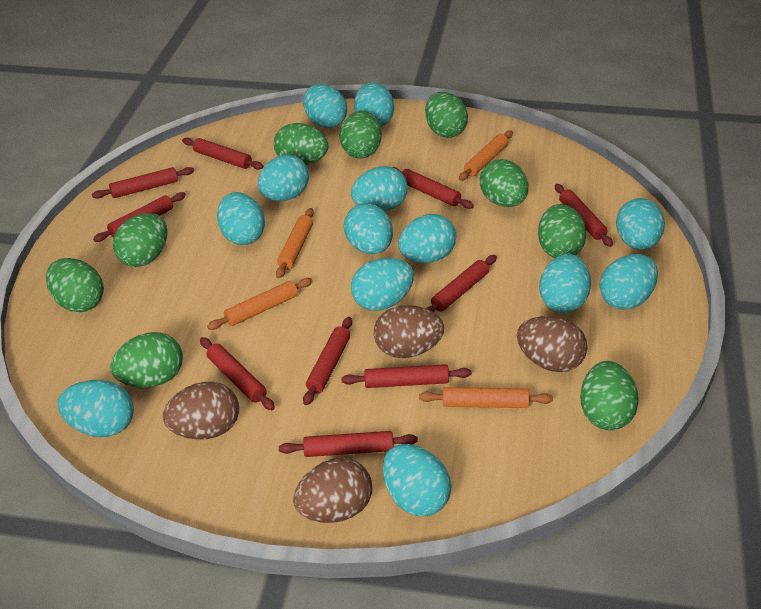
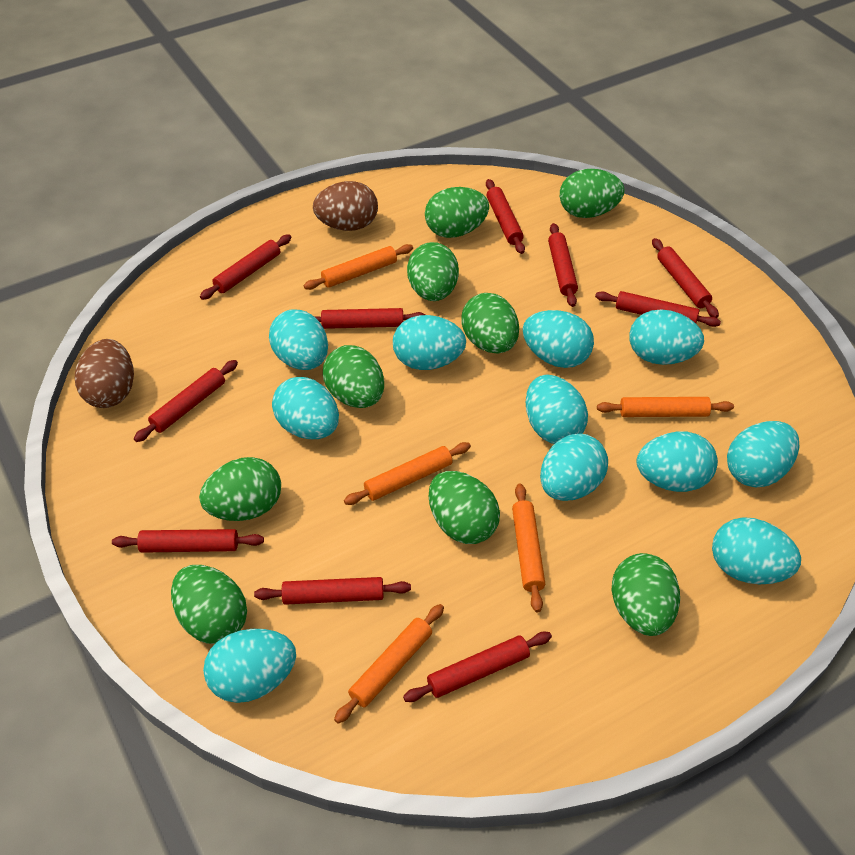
brown egg: 4 -> 2
orange rolling pin: 4 -> 5
turquoise egg: 13 -> 11

